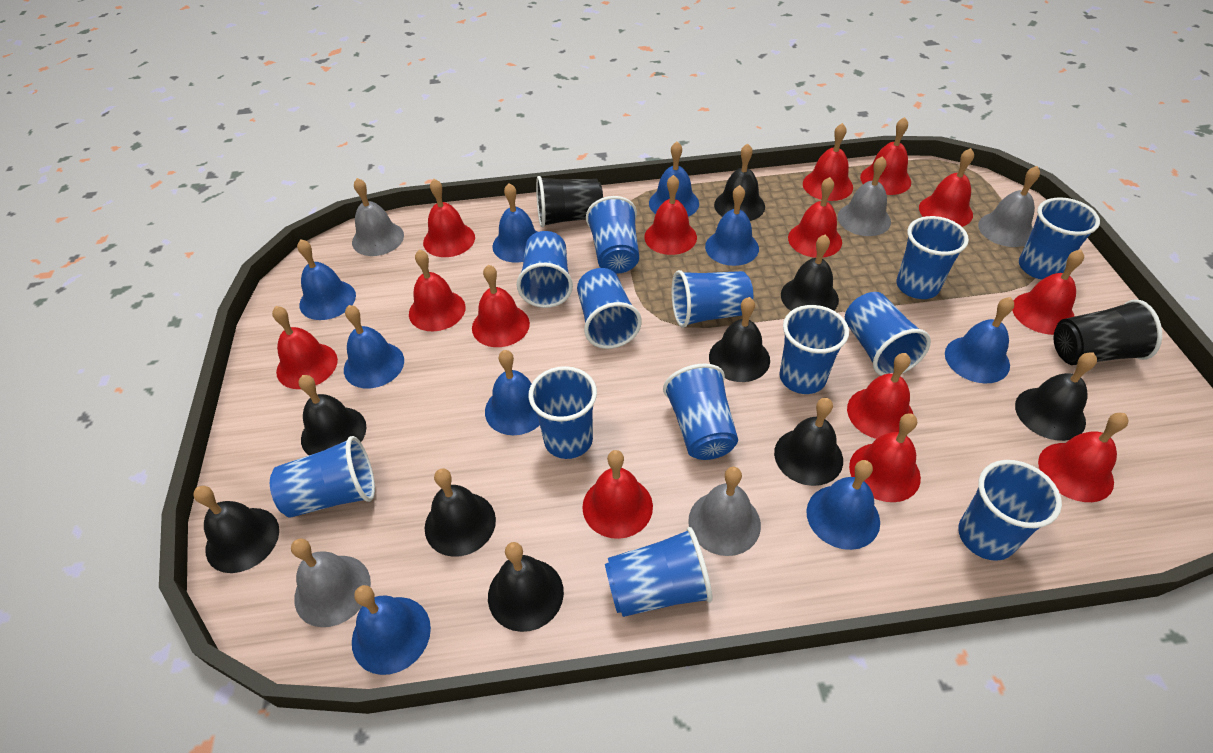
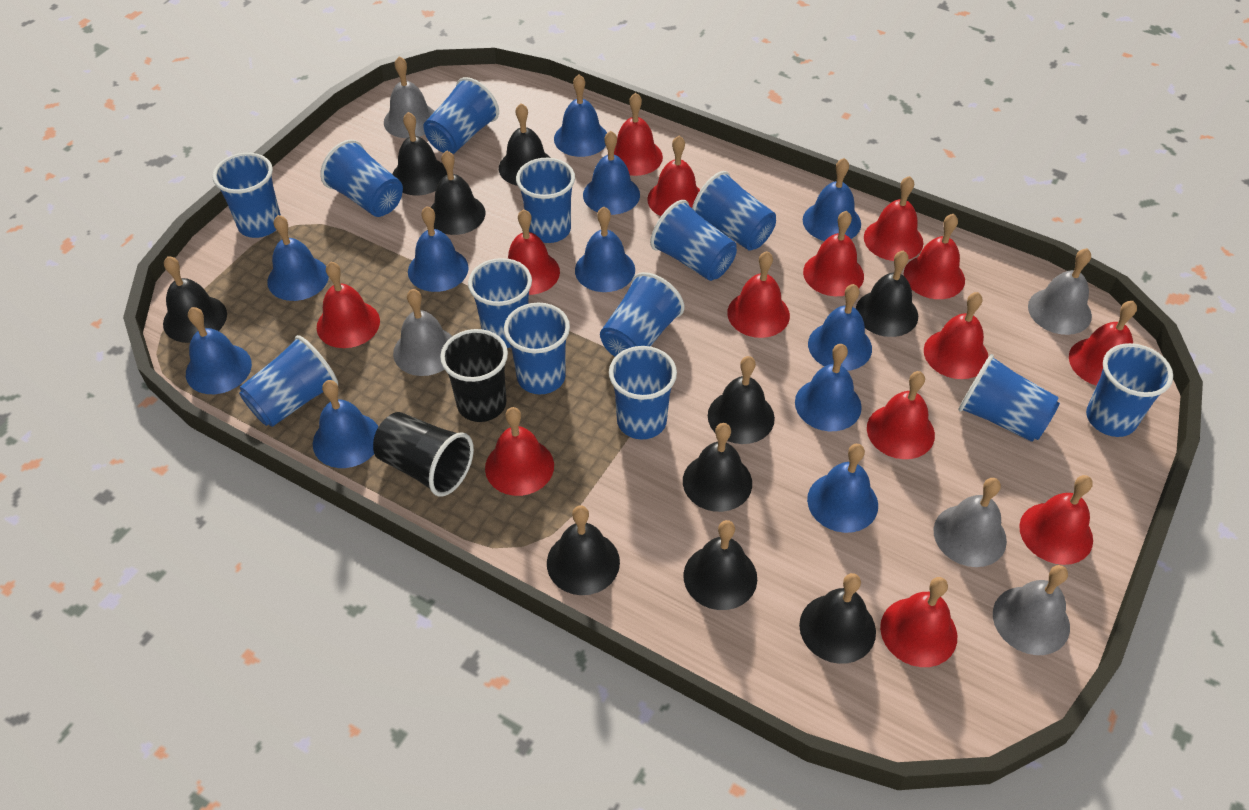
black bell: 9 -> 10
blue bell: 9 -> 11

